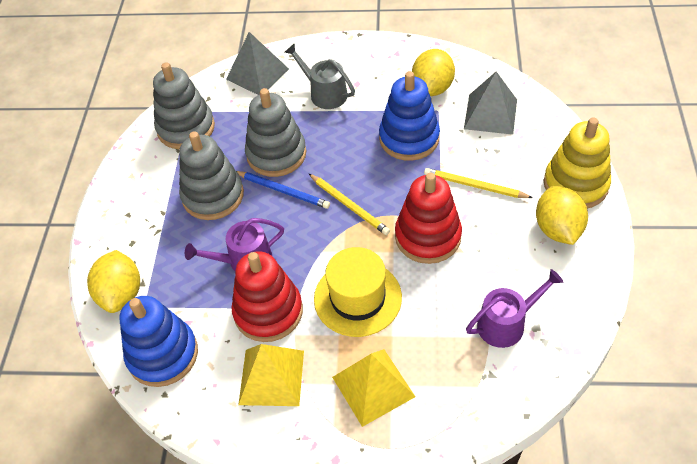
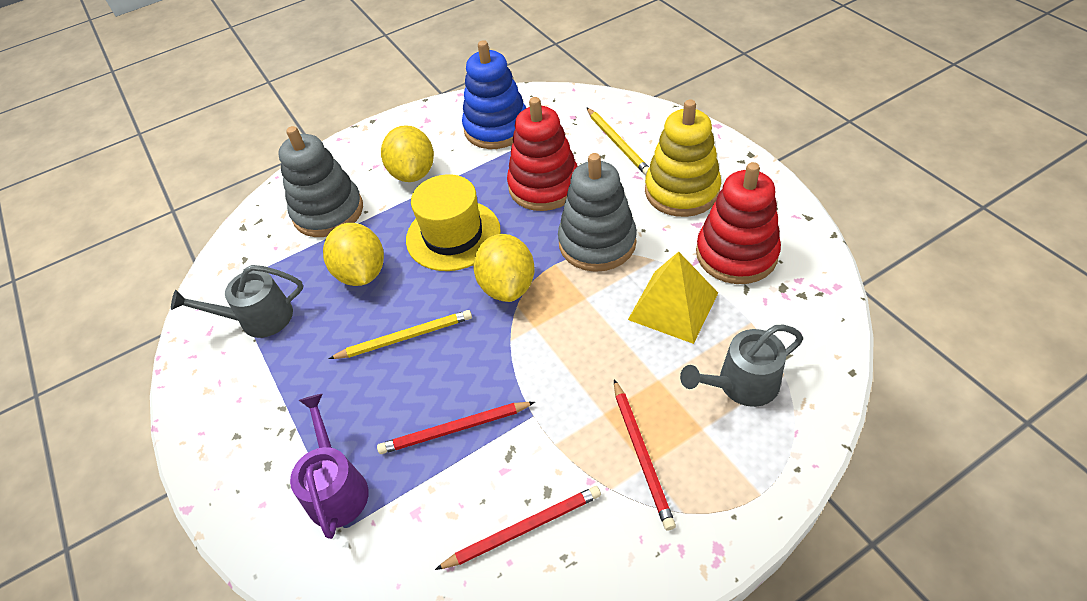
blue pencil: 1 -> 0
blue stacking toy: 2 -> 1
grey pyramid: 2 -> 0
grey stacking toy: 3 -> 2
grey watering can: 1 -> 2
purple watering can: 2 -> 1
red pencil: 0 -> 3
yellow pyramid: 2 -> 1

